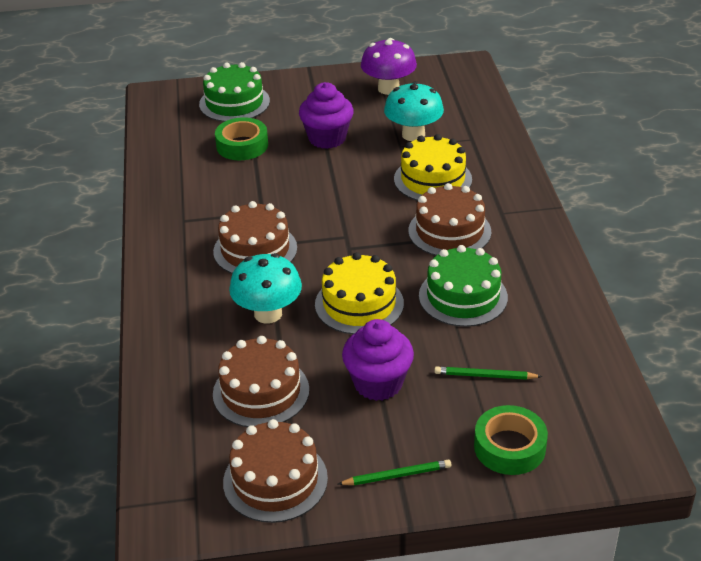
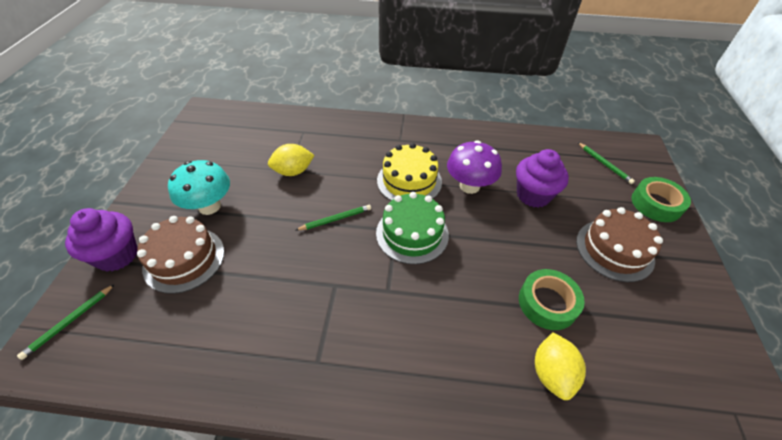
brown cake: 4 -> 2
green cake: 2 -> 1
green pencil: 2 -> 3
turquoise mushroom: 2 -> 1
yellow cake: 2 -> 1
yellow lemon: 0 -> 2

